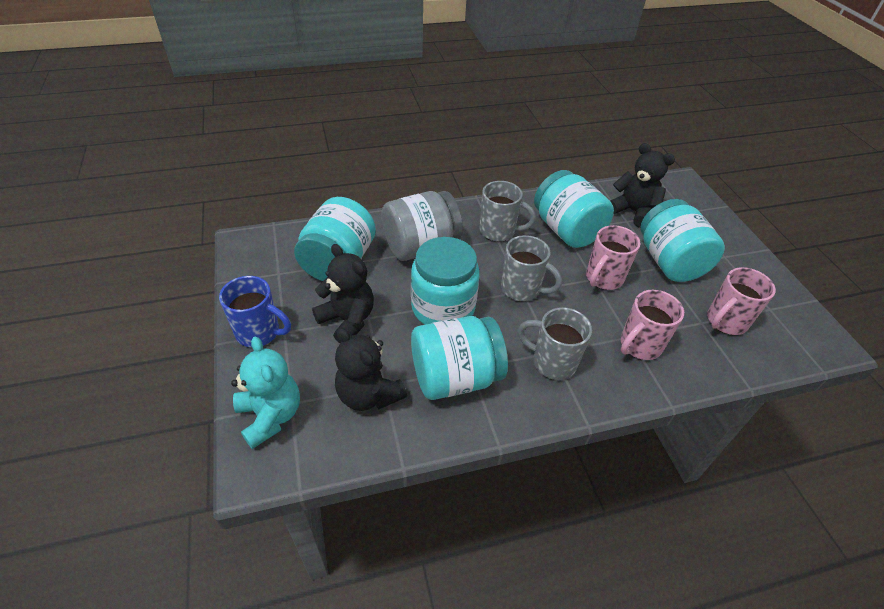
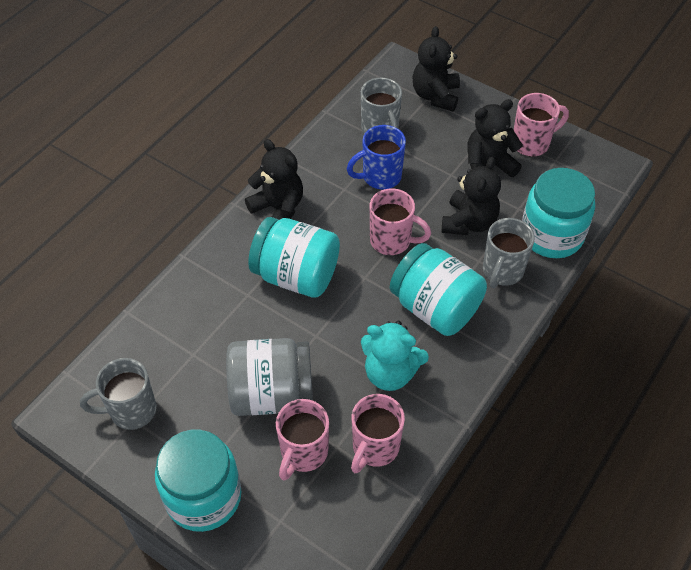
black teddy bear: 3 -> 4
pink mug: 3 -> 4
turquoise jar: 5 -> 4

